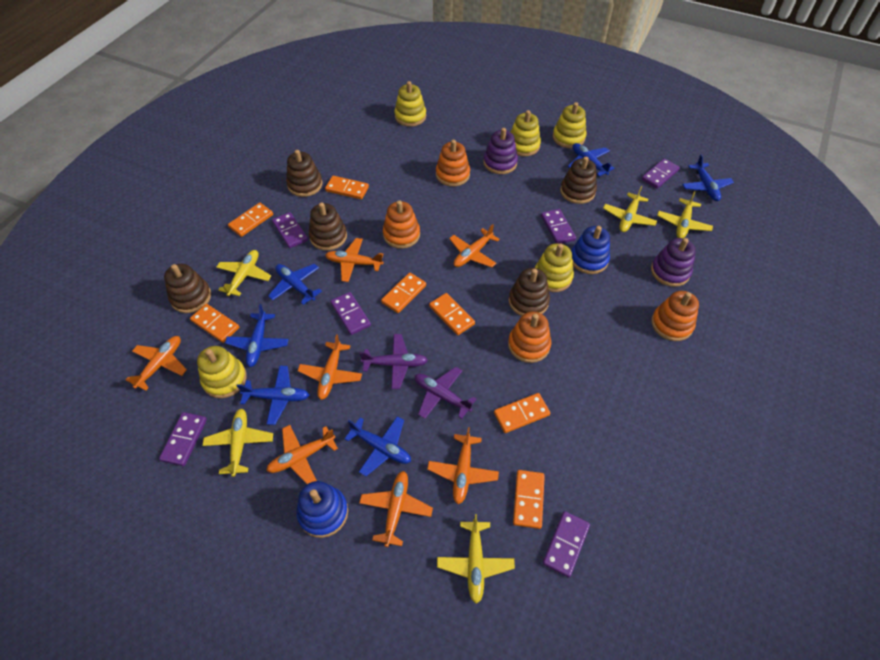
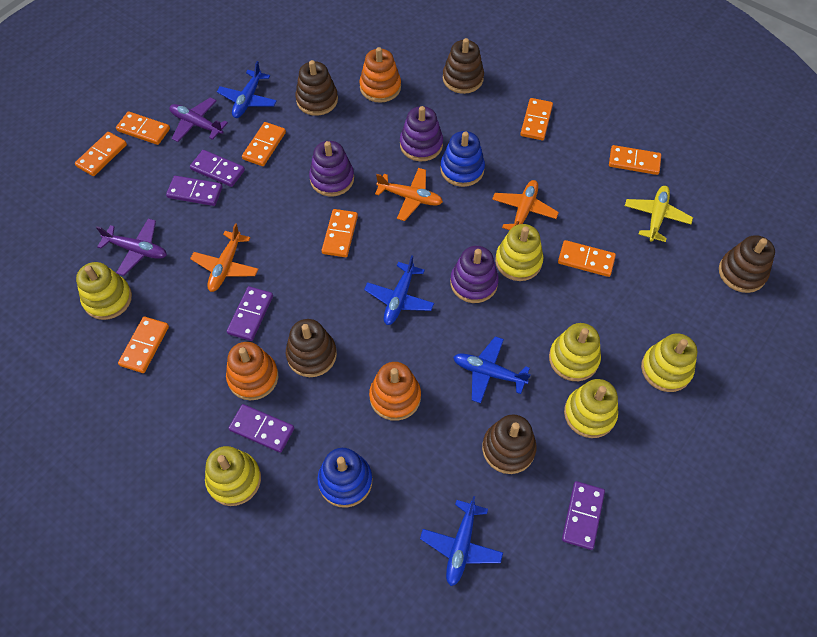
blue plane: 6 -> 4
orange domino: 7 -> 8
orange plane: 7 -> 3
orange stacking toy: 4 -> 3
purple domino: 6 -> 5
purple stacking toy: 2 -> 3
yellow plane: 5 -> 1
yellow stacking toy: 5 -> 6

